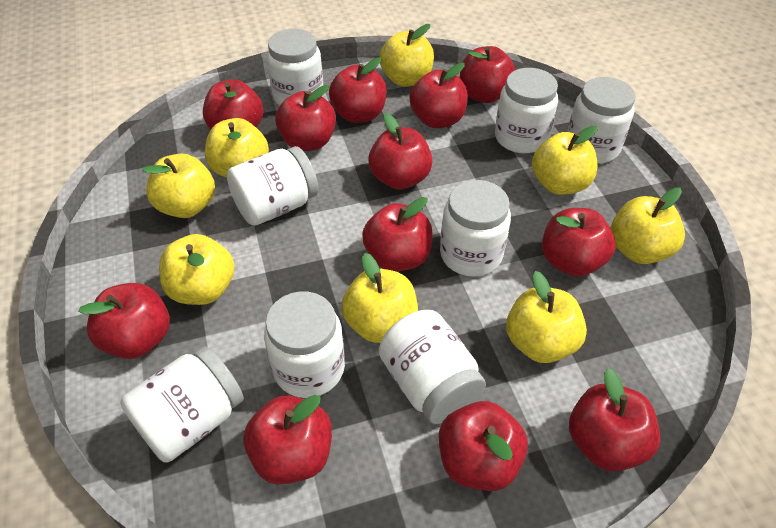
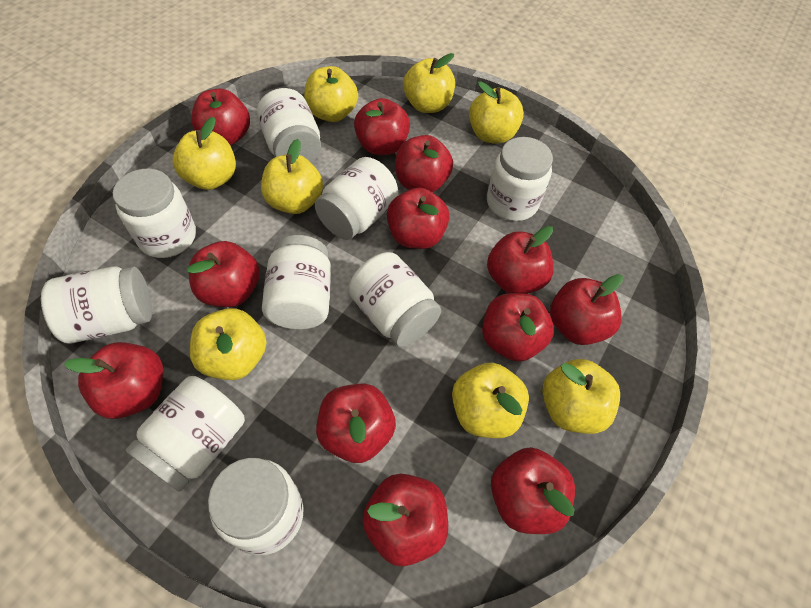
white jar: 8 -> 9

